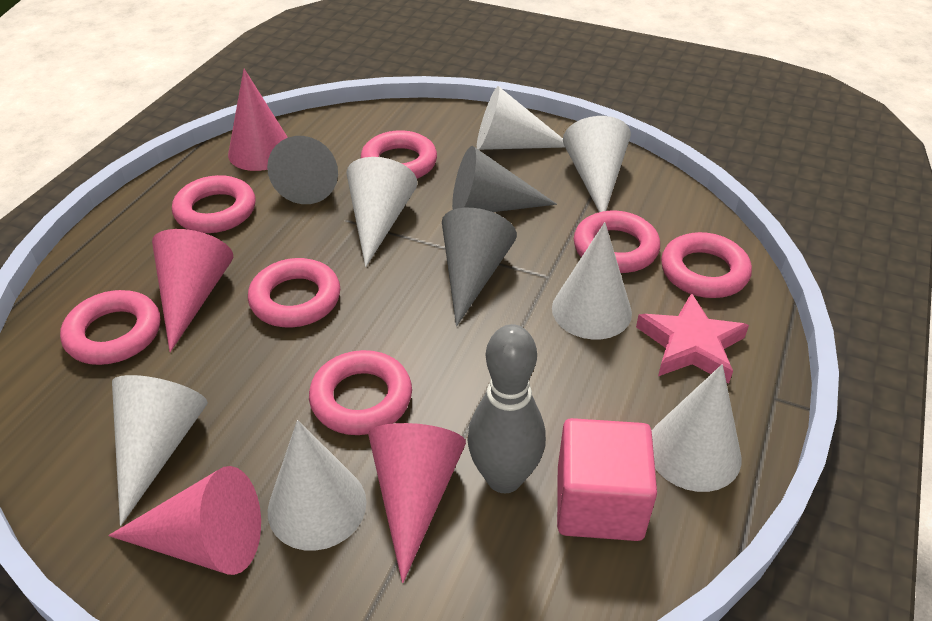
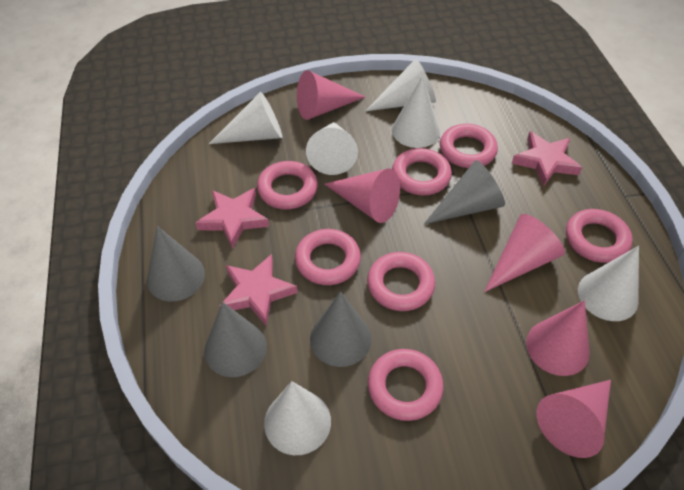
grey bowling pin: 1 -> 0
grey cone: 3 -> 4
pink cone: 4 -> 5
pink cube: 1 -> 0
pink star: 1 -> 3
white cone: 7 -> 6

